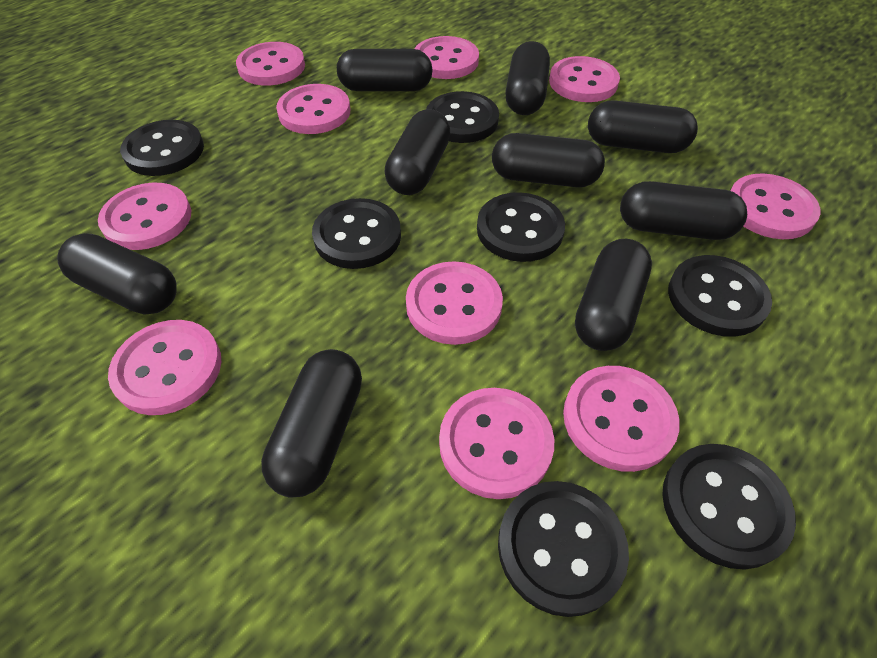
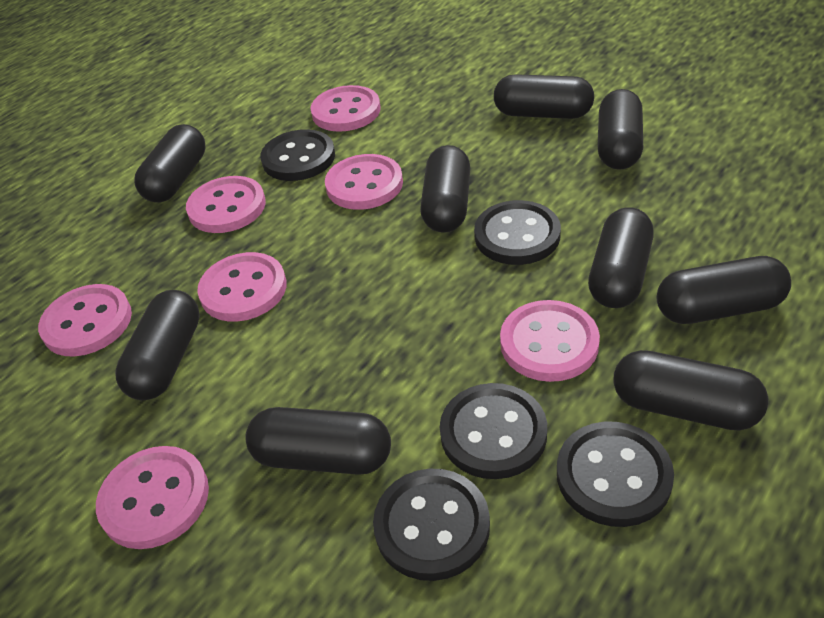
black button: 7 -> 5
pink button: 10 -> 7

